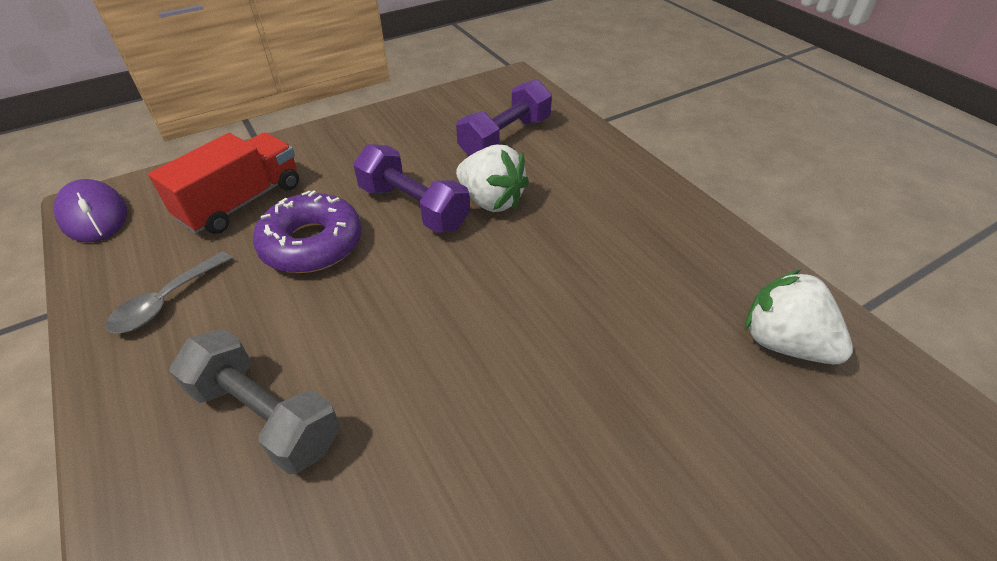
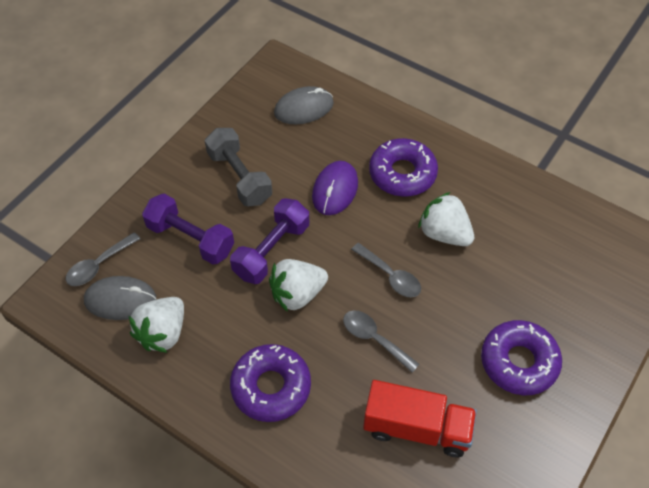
grey mouse: 0 -> 2
grey spoon: 1 -> 3
purple donut: 1 -> 3
white strawberry: 2 -> 3

